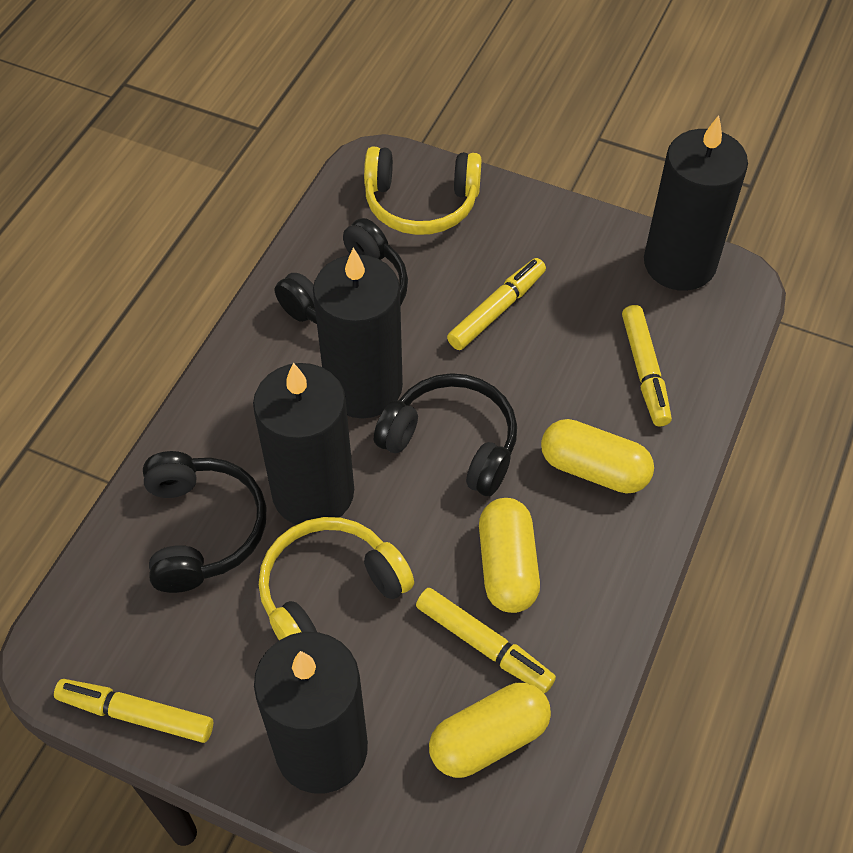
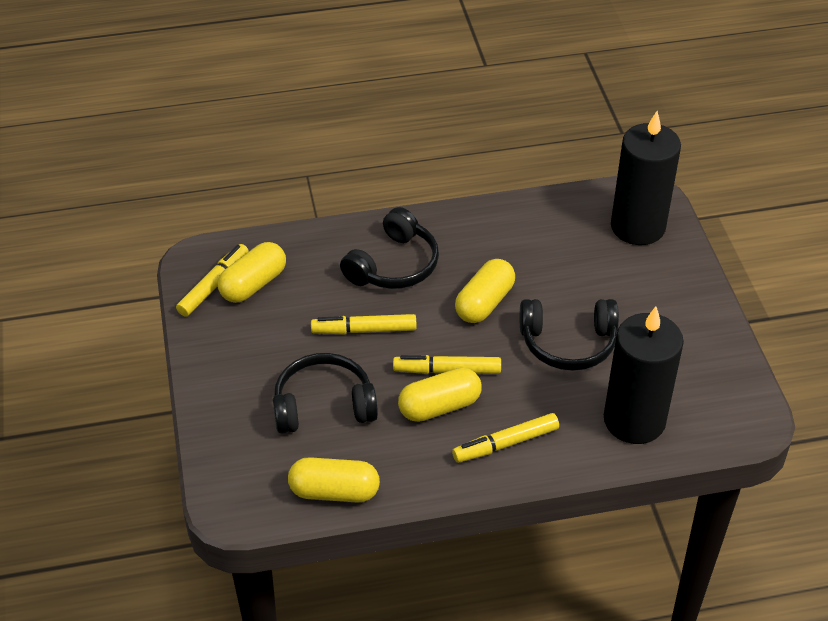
black candle: 4 -> 2
yellow capsule: 3 -> 4
yellow headphones: 2 -> 0

